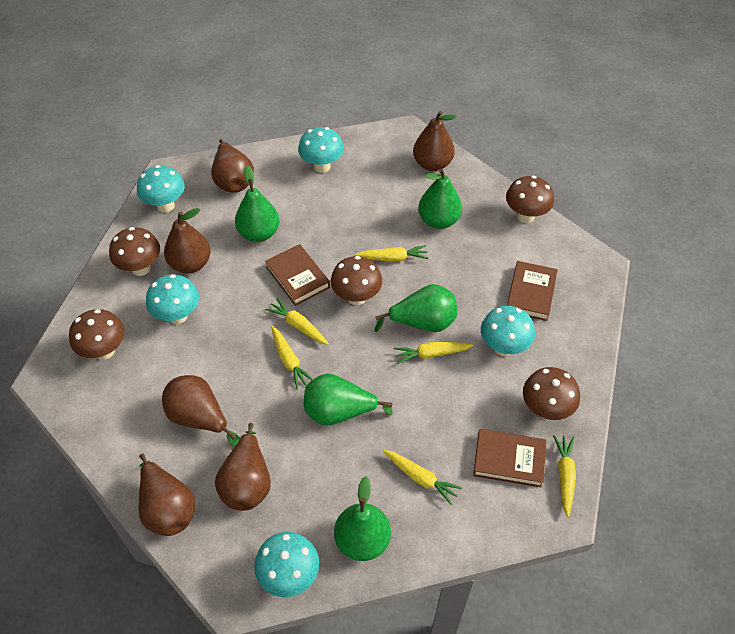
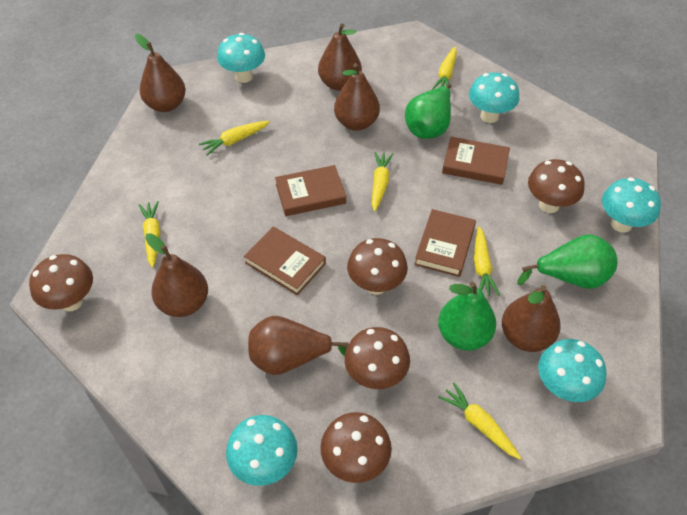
brown book: 3 -> 4
green pear: 5 -> 3

